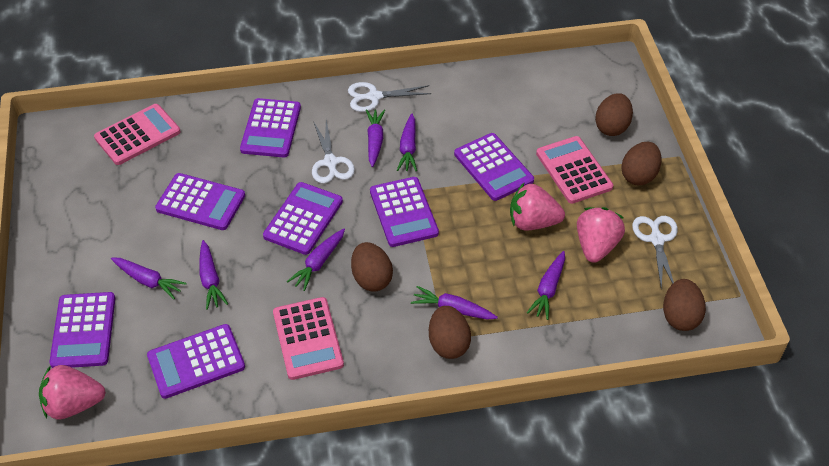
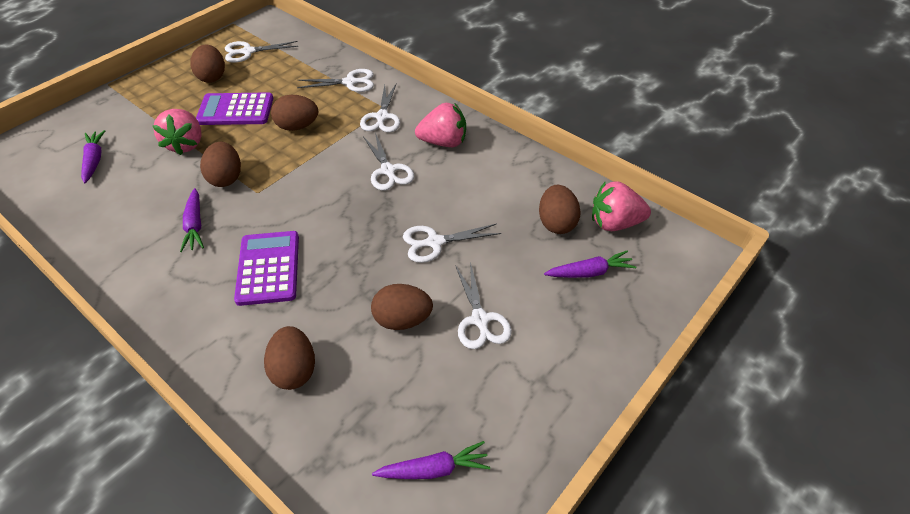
brown egg: 5 -> 6
pink calculator: 3 -> 0
purple calculator: 7 -> 2
purple carrot: 7 -> 4
white scissors: 3 -> 6

